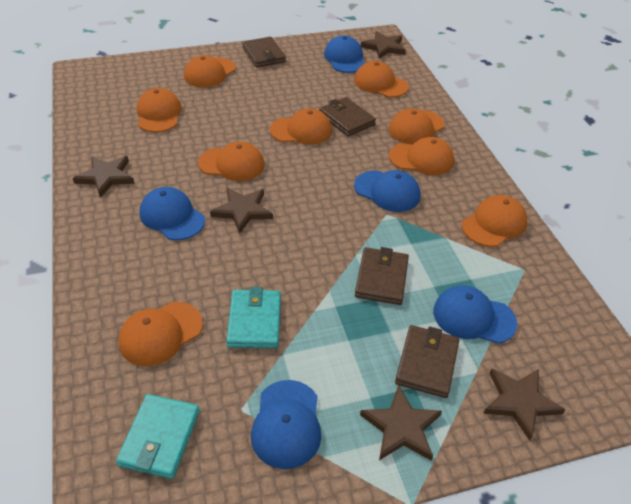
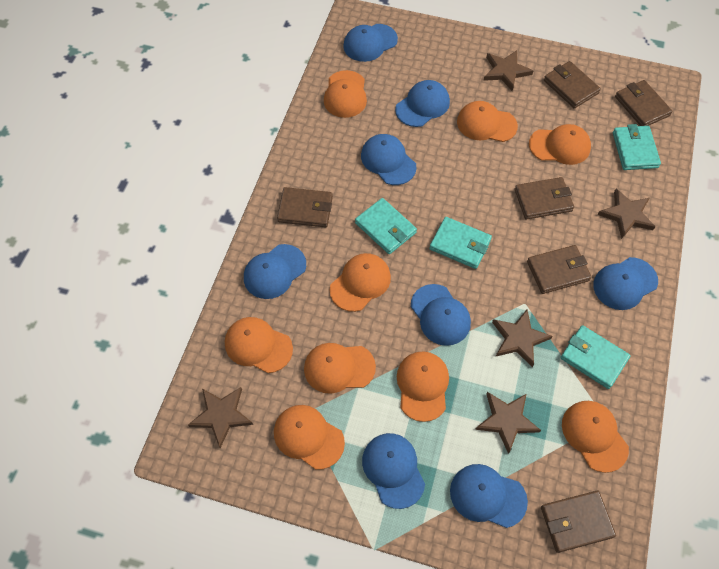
blue cap: 5 -> 8
brown wallet: 4 -> 6
turquoise wallet: 2 -> 4

